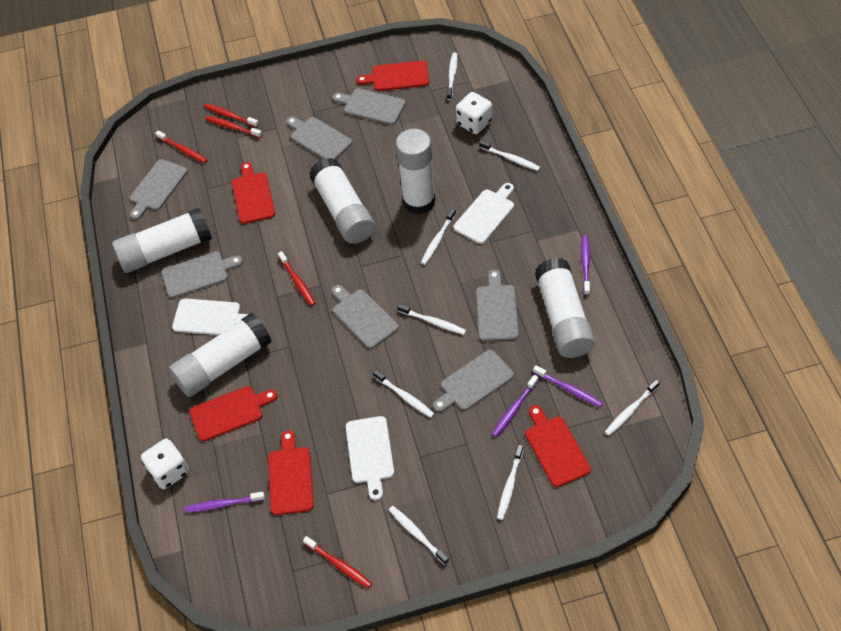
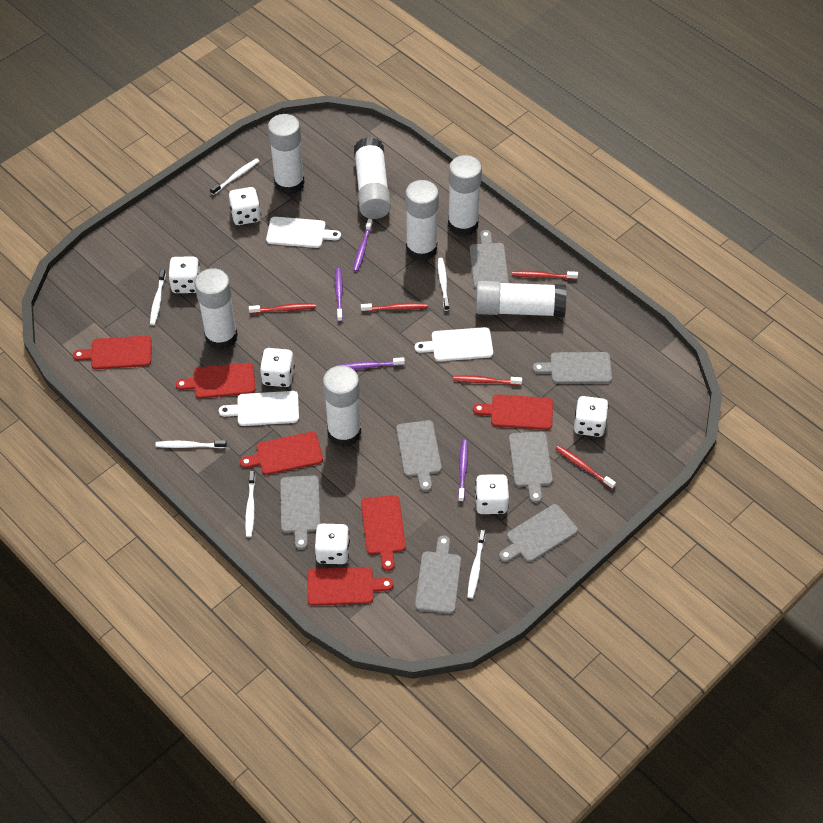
red cutting board: 5 -> 6
white dice: 2 -> 6
white glue stick: 5 -> 7
white toothbrush: 8 -> 6

